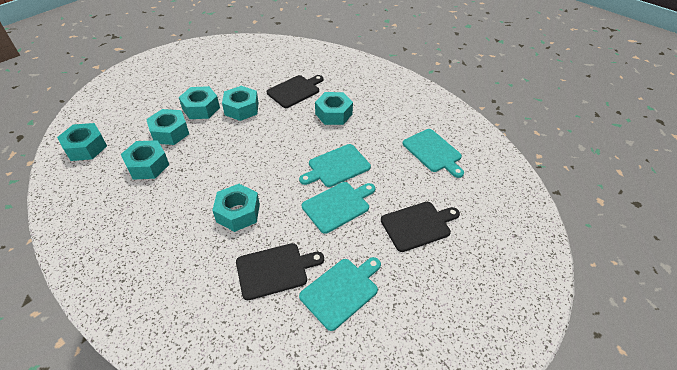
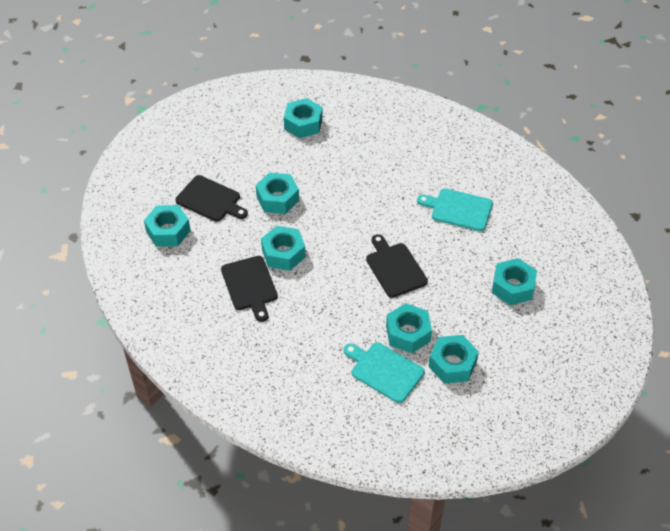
turquoise cutting board: 4 -> 2

